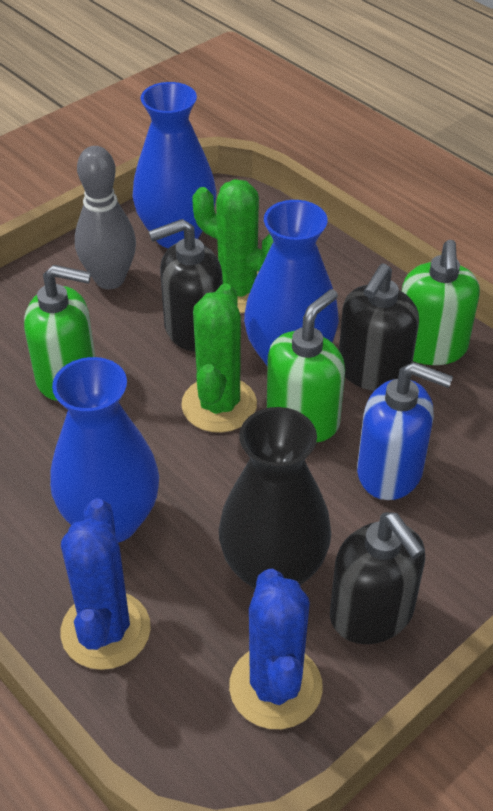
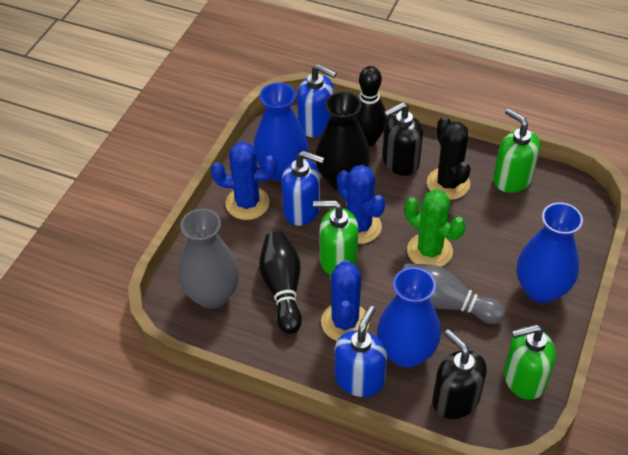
black bowling pin: 0 -> 2
black cactus: 0 -> 1
black soap dispenser: 3 -> 2
blue cactus: 2 -> 3
blue soap dispenser: 1 -> 3
green cactus: 2 -> 1
grey vase: 0 -> 1

